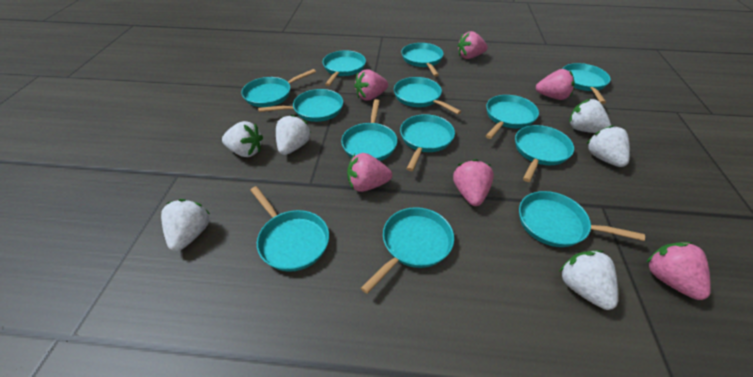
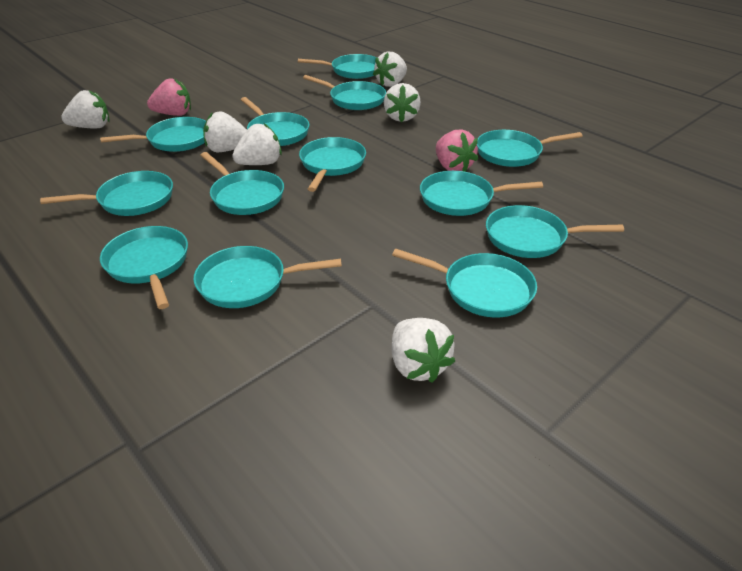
pink strawberry: 6 -> 2

